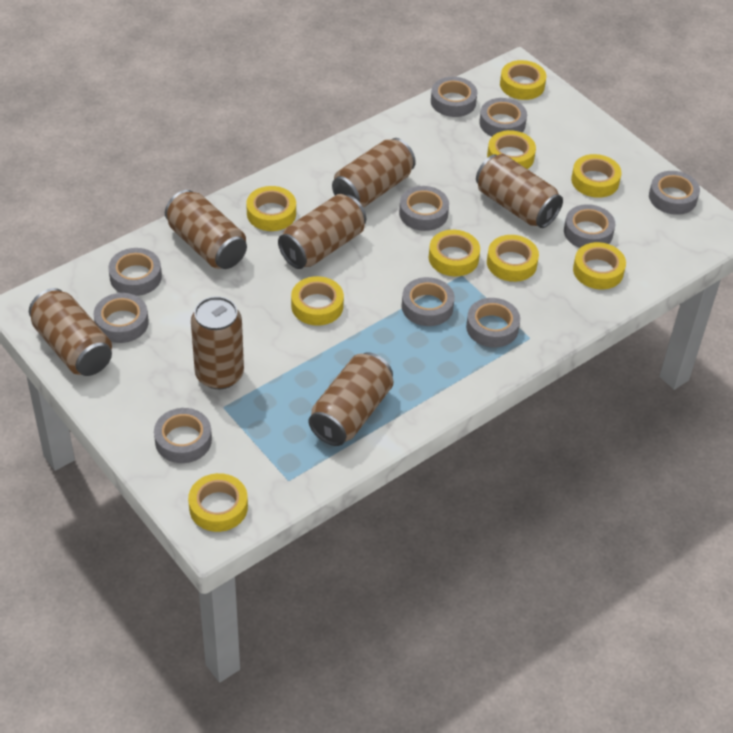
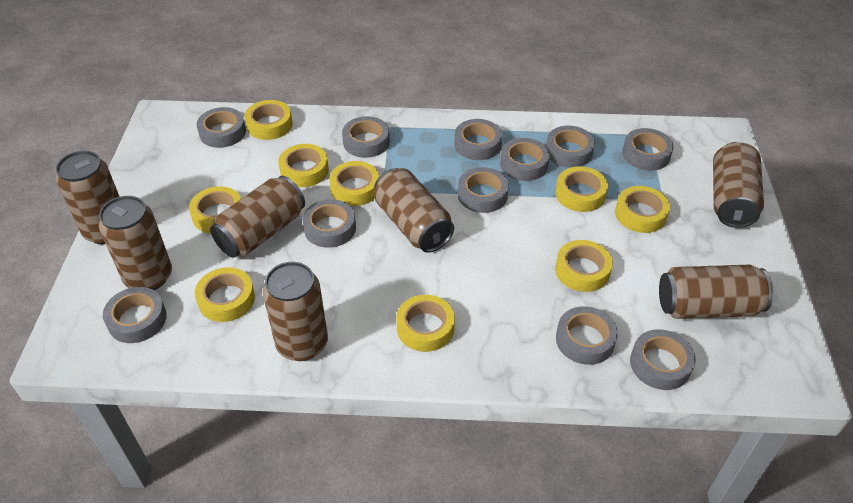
grey tape: 10 -> 11

